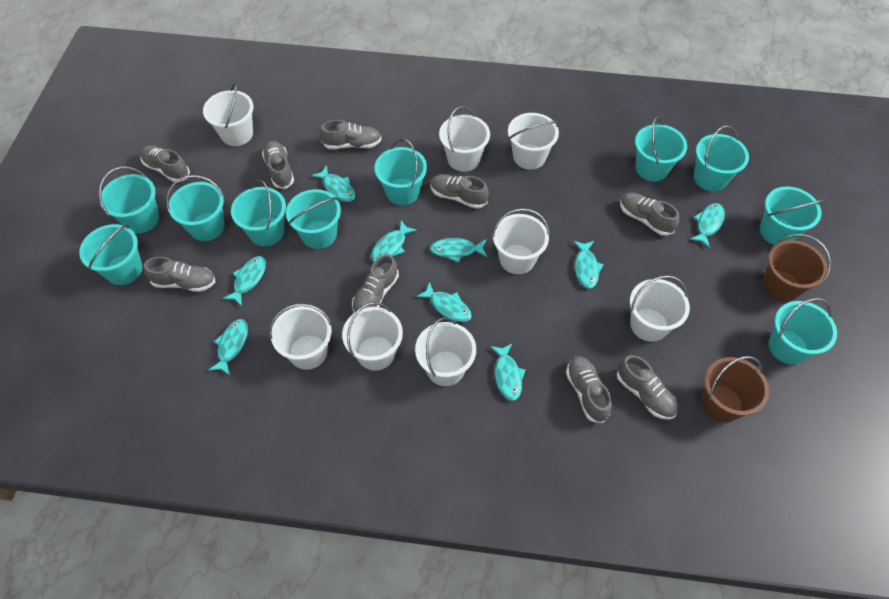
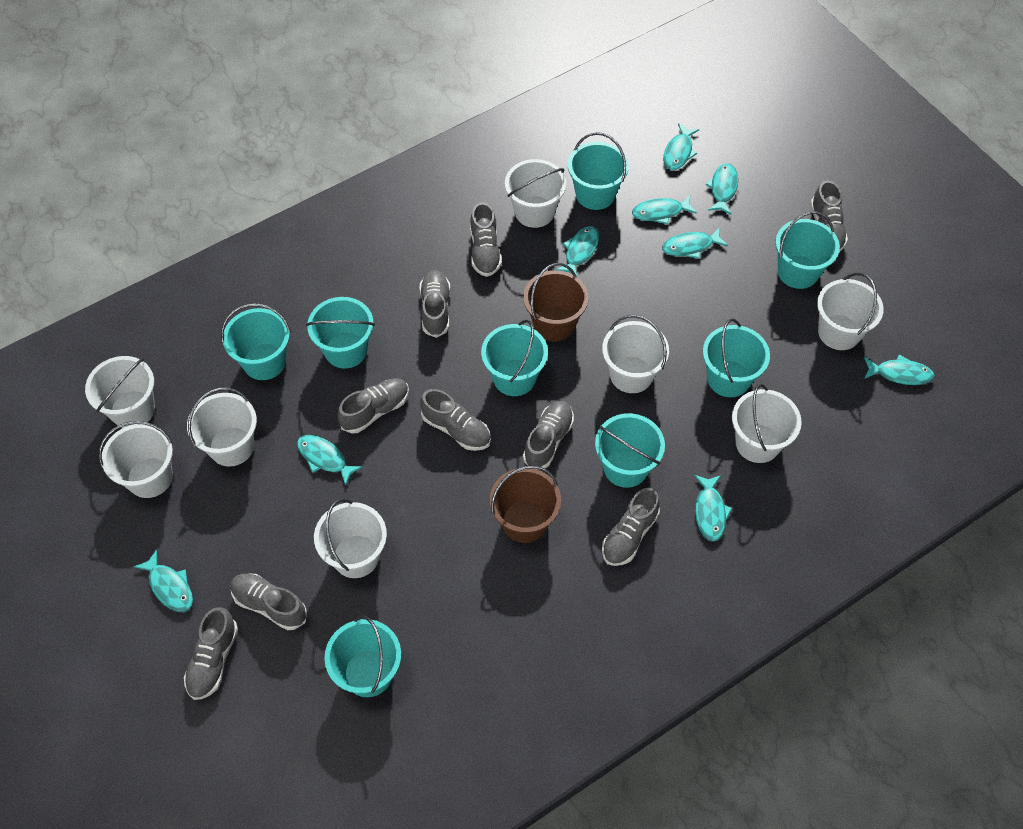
turquoise bucket: 10 -> 8

